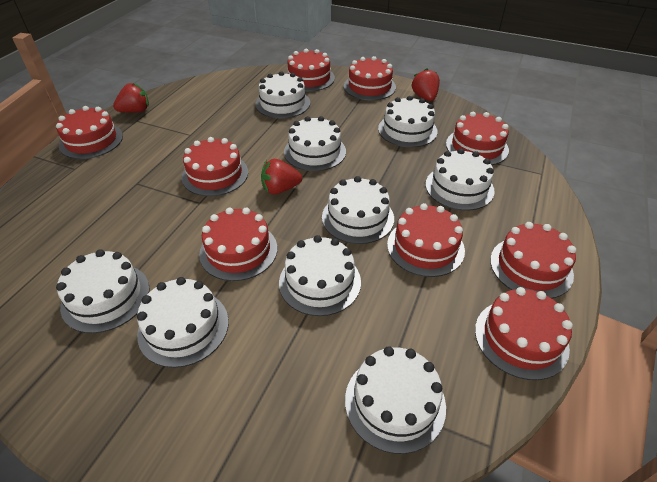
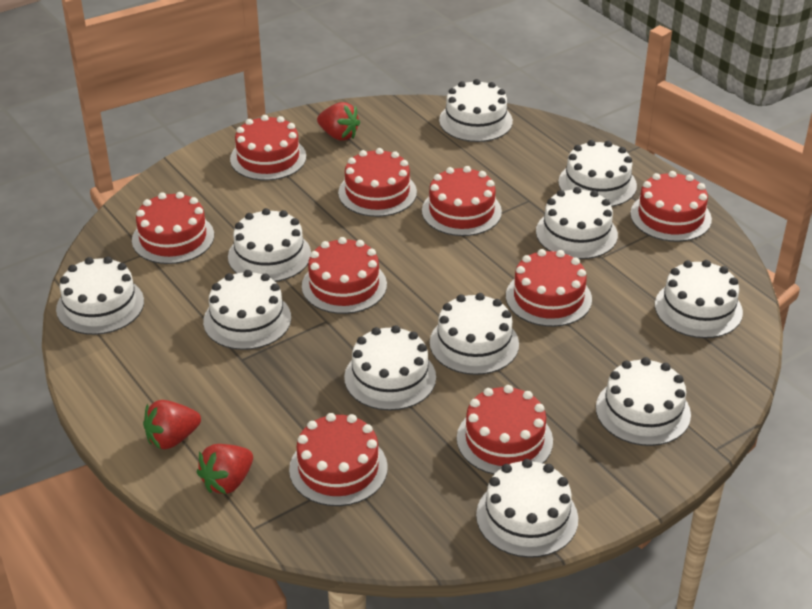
white cake: 9 -> 11

